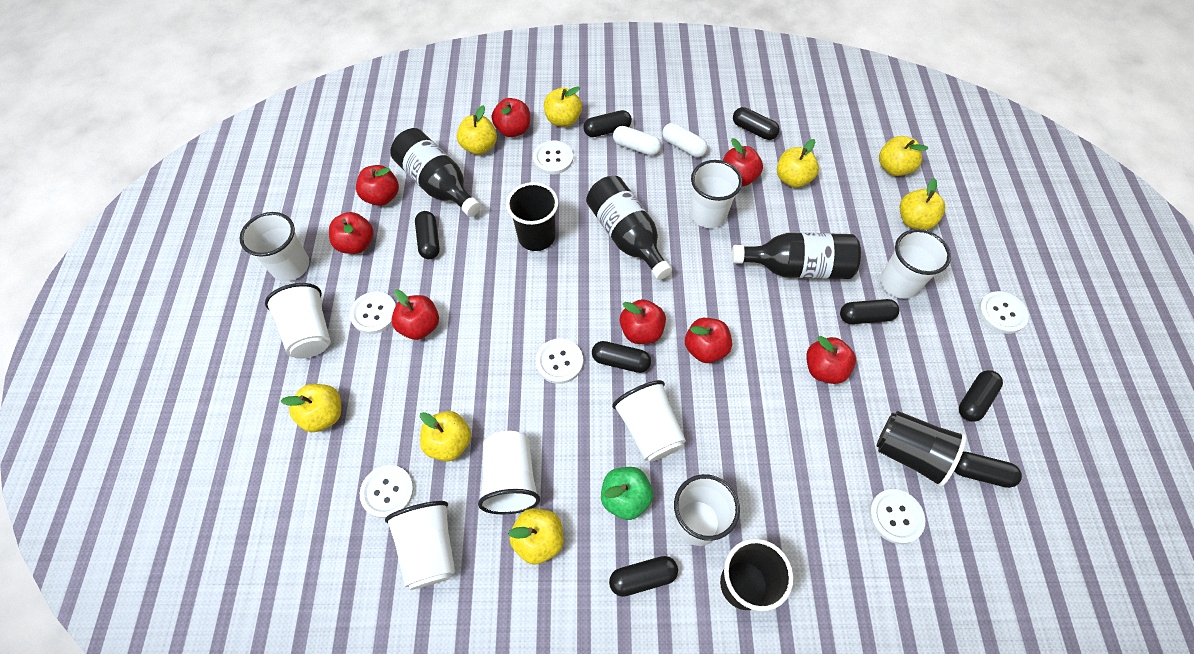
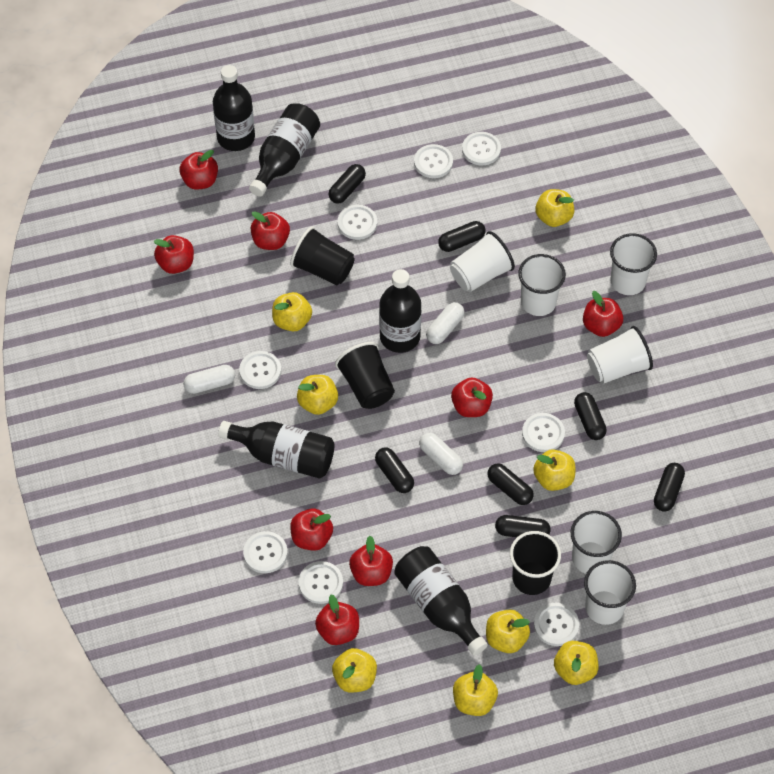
black bottle: 3 -> 5
black capsule: 8 -> 7
green apple: 1 -> 0
white button: 6 -> 8
white capsule: 2 -> 3
white cup: 8 -> 6

